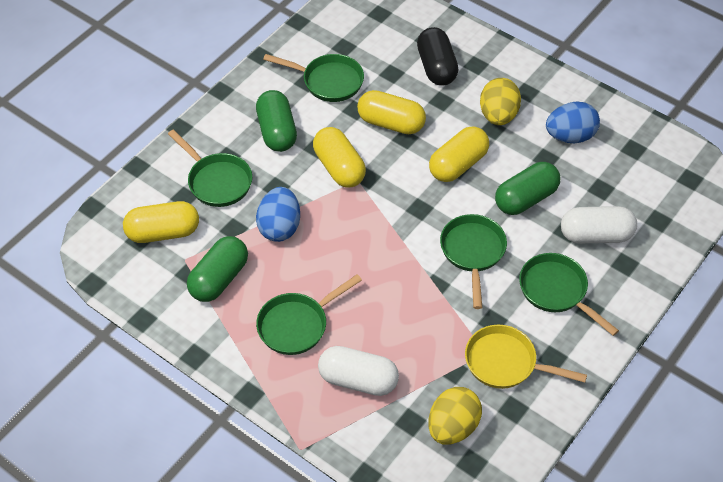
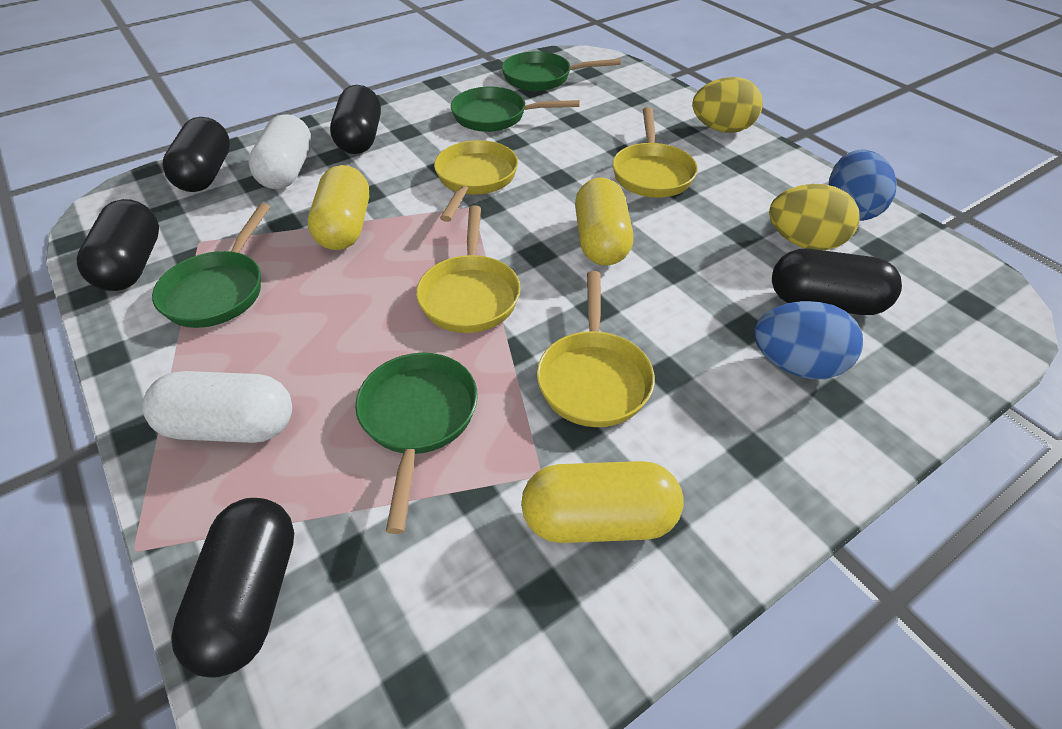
black capsule: 1 -> 5
green capsule: 3 -> 0
green pan: 5 -> 4
yellow capsule: 4 -> 3
yellow pan: 1 -> 4

